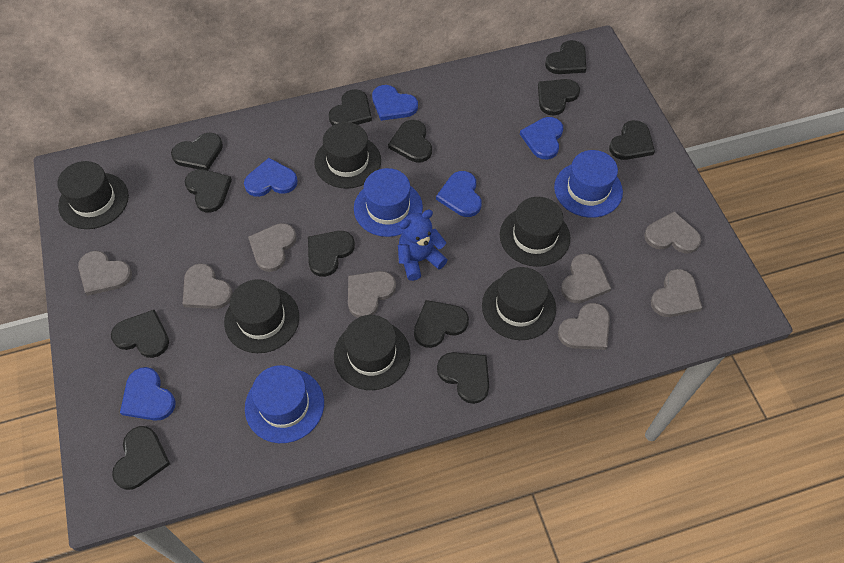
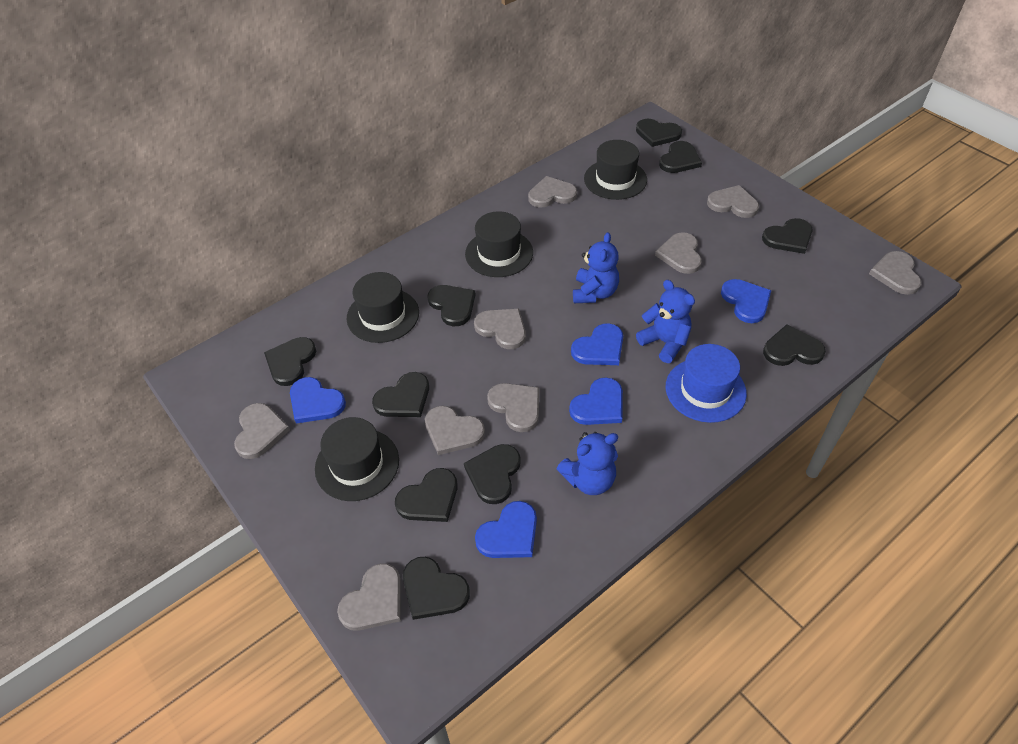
black hat: 6 -> 4
black heart: 12 -> 10
blue hat: 3 -> 1
blue teddy bear: 1 -> 3
grey heart: 8 -> 9

